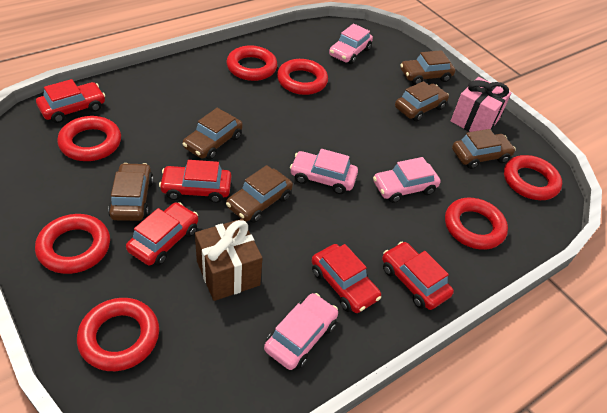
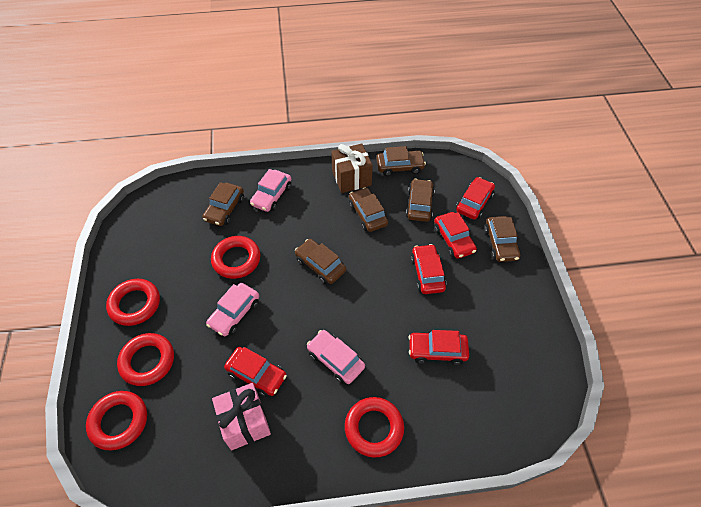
pink car: 4 -> 3
red ring: 7 -> 5

